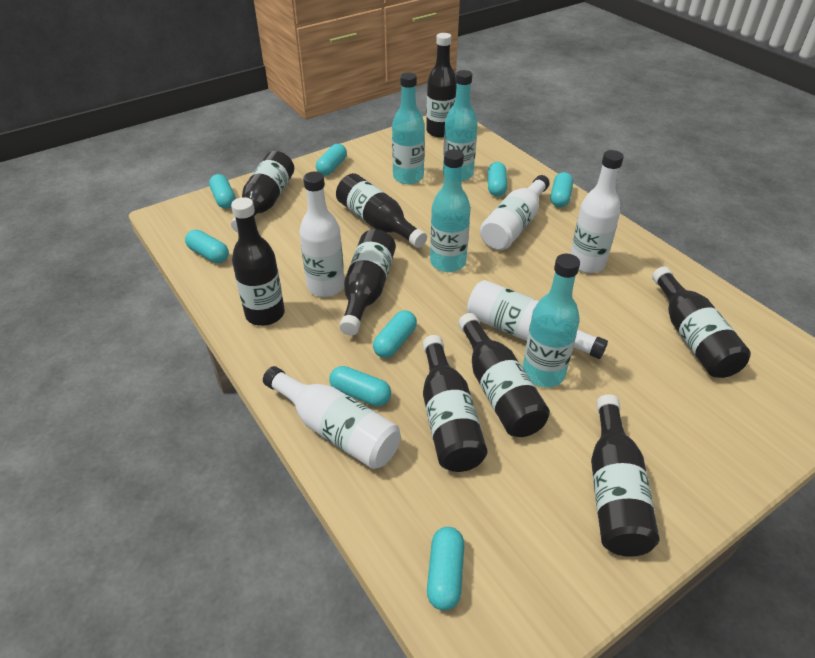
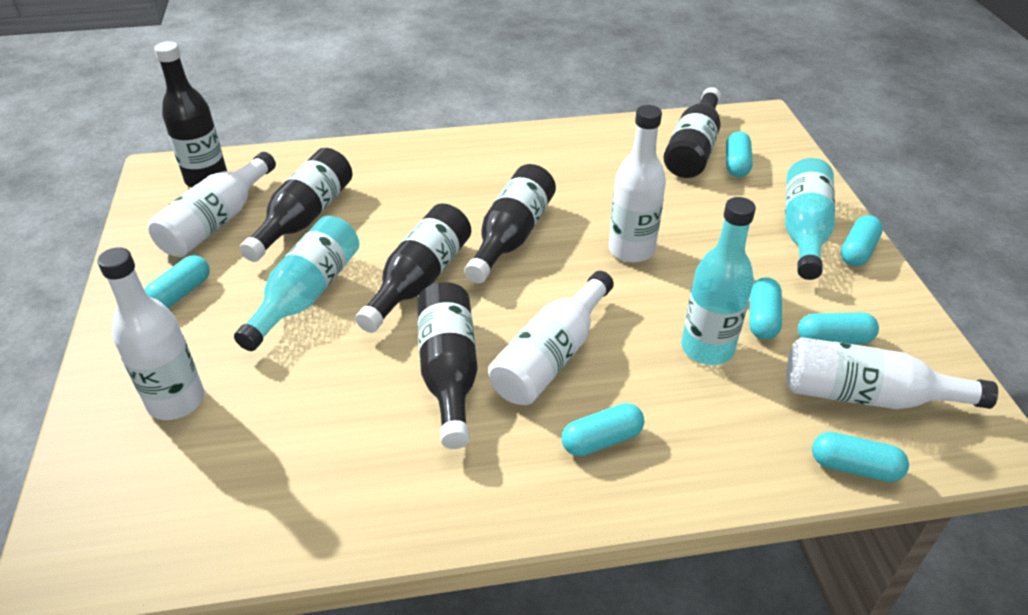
black bottle: 9 -> 6
turquoise bottle: 4 -> 3
turquoise capsule: 8 -> 7

